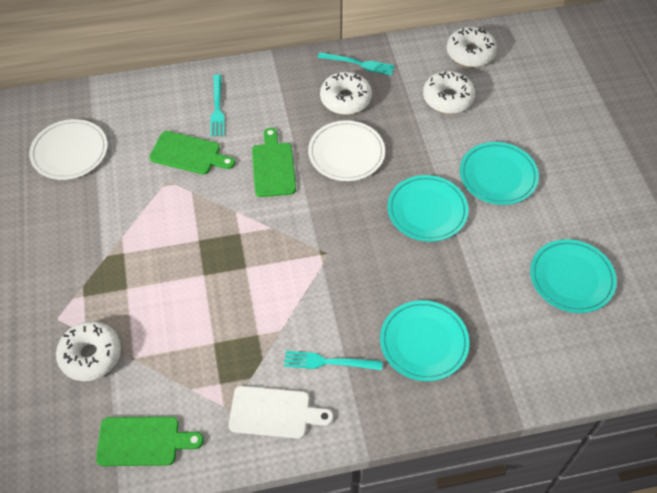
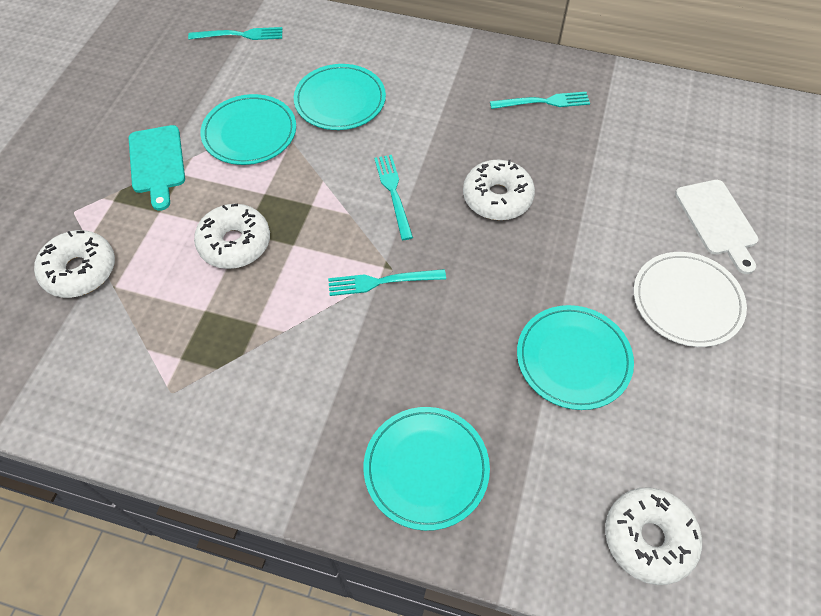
green cutting board: 3 -> 0
turquoise cutting board: 0 -> 1
turquoise fork: 3 -> 4
white plate: 2 -> 1

